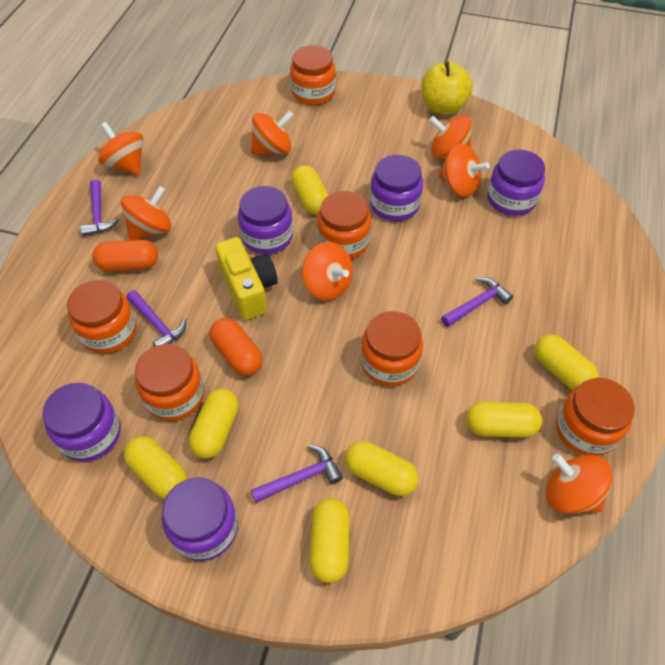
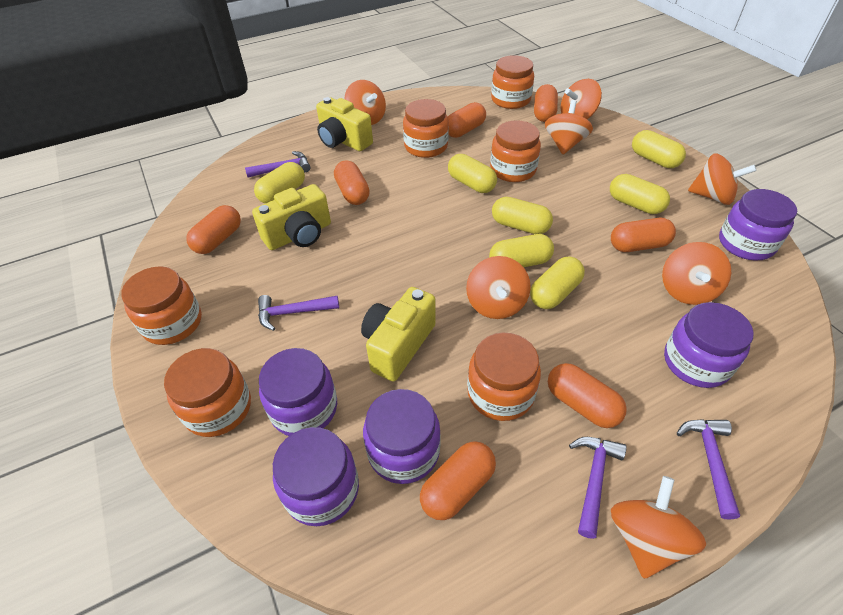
orange capsule: 2 -> 7
yellow apple: 1 -> 0
yellow camera: 1 -> 3

